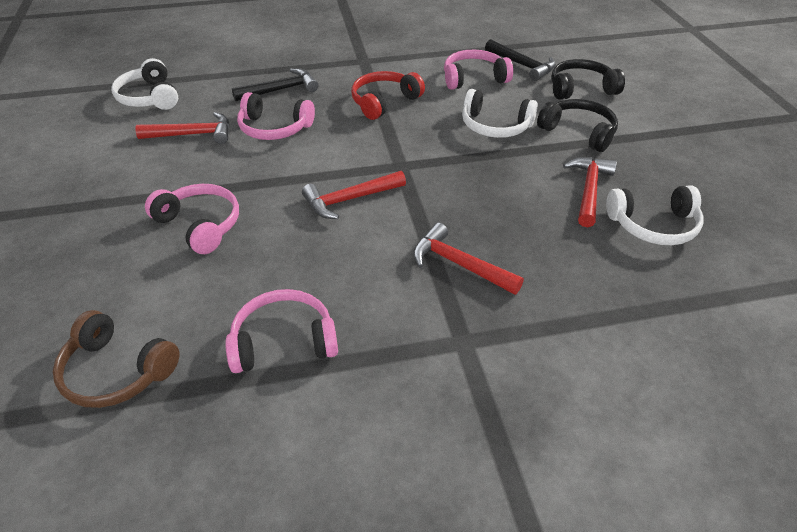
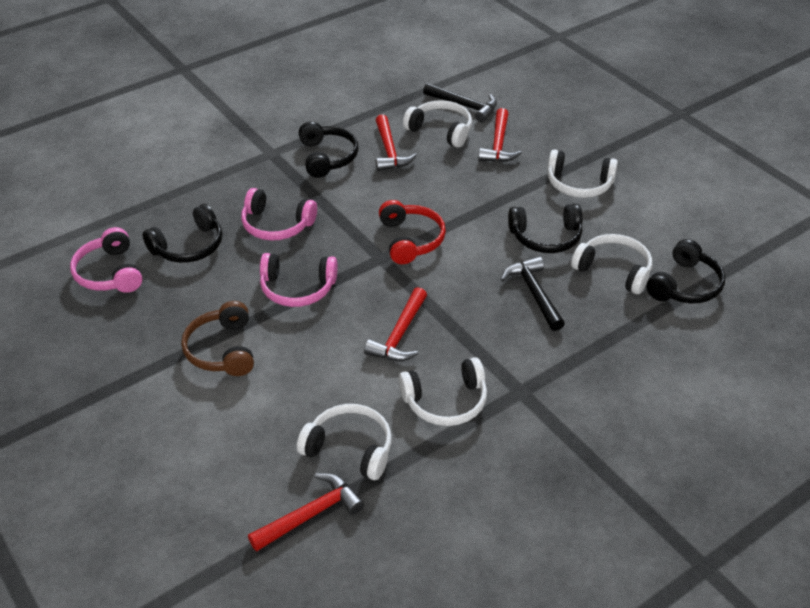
black headphones: 2 -> 4
pink headphones: 4 -> 3
white headphones: 3 -> 5

